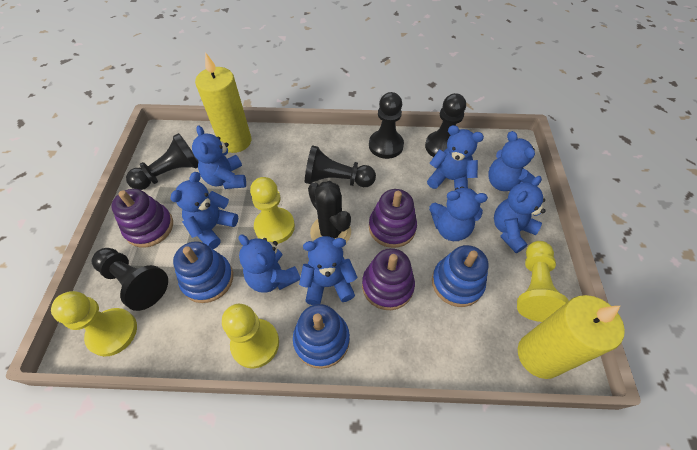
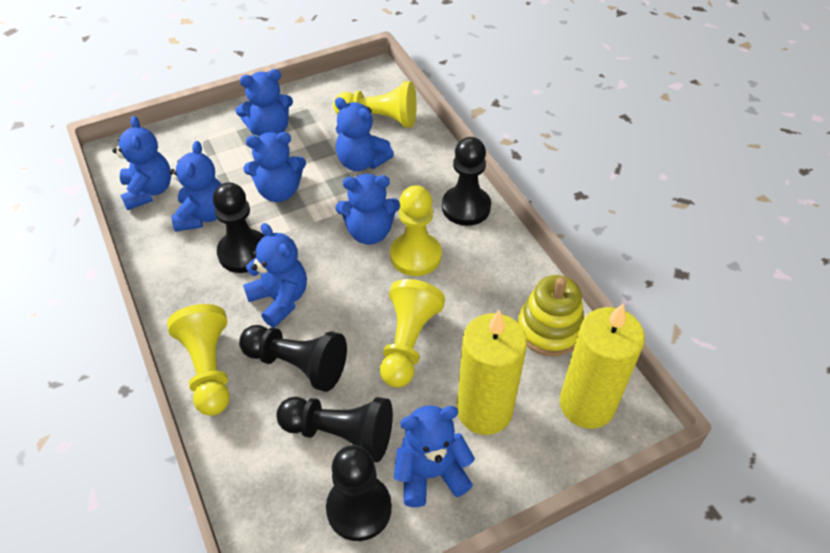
black cactus: 1 -> 0
blue stacking toy: 3 -> 0
purple stacking toy: 3 -> 0
yellow stacking toy: 0 -> 1

